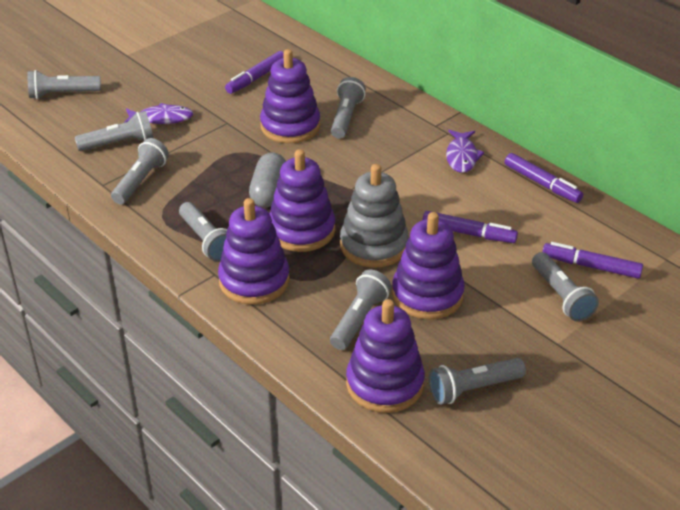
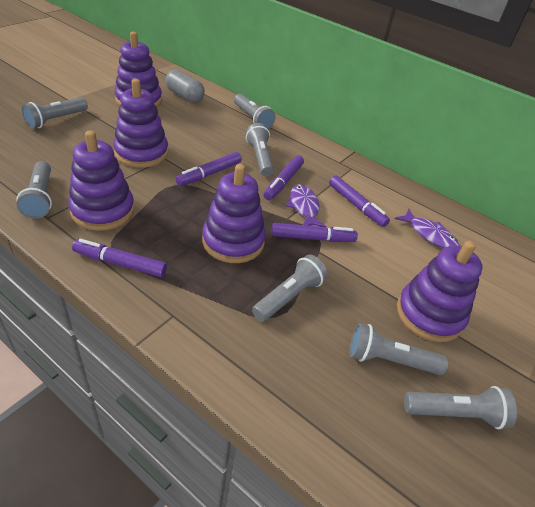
grey flashlight: 8 -> 7
grey stacking toy: 1 -> 0
purple marker: 4 -> 5

